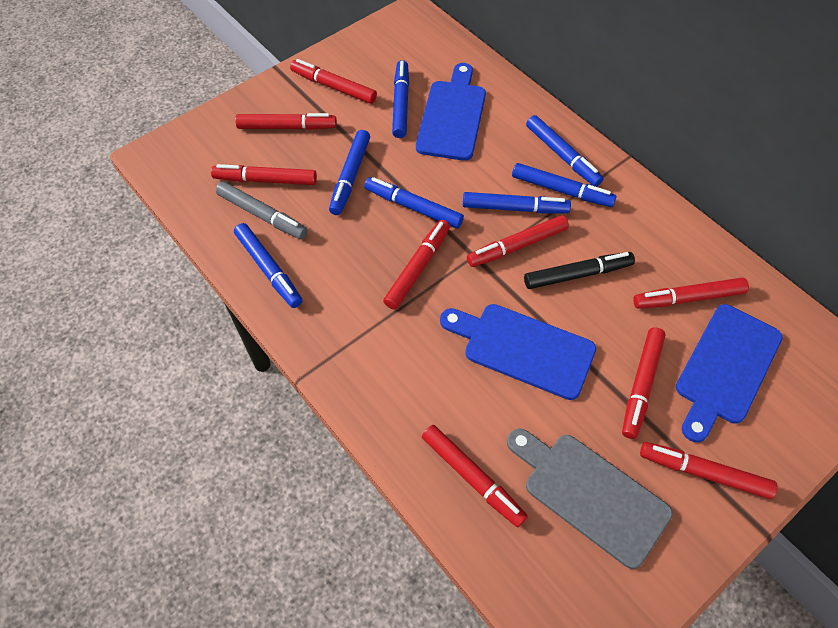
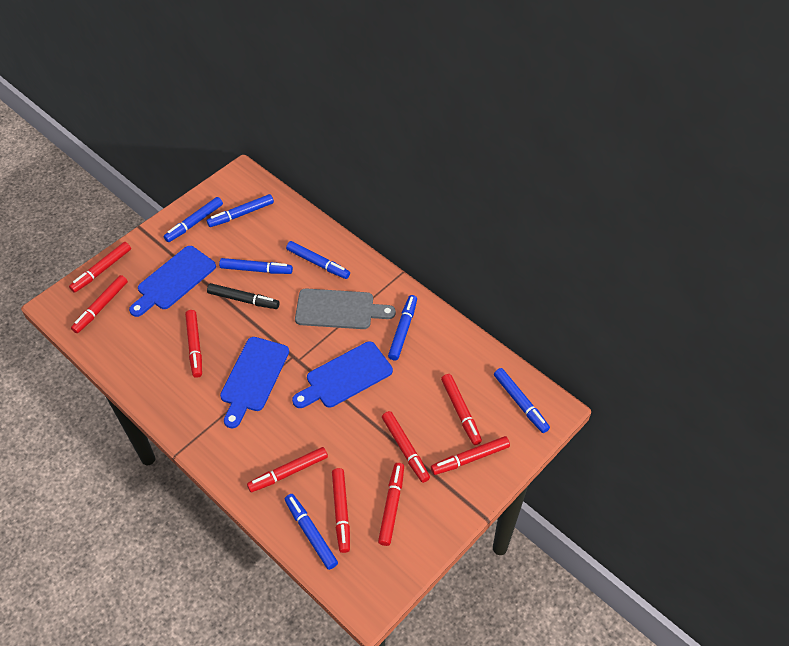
grey marker: 1 -> 0

